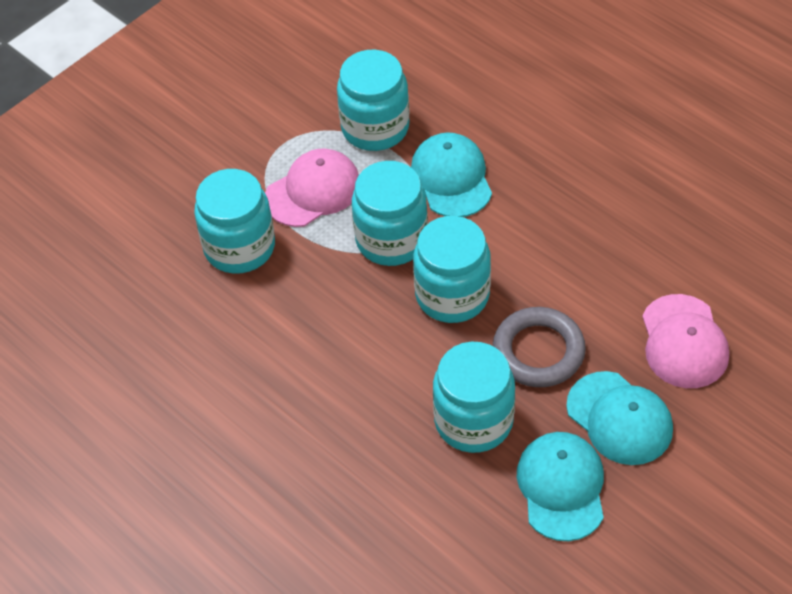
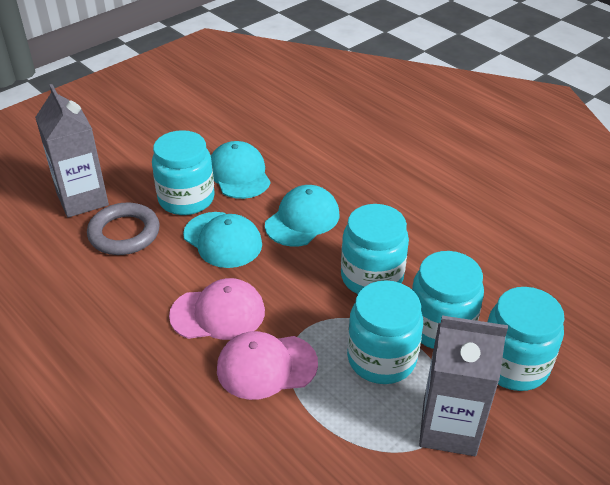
grey carton: 0 -> 2

